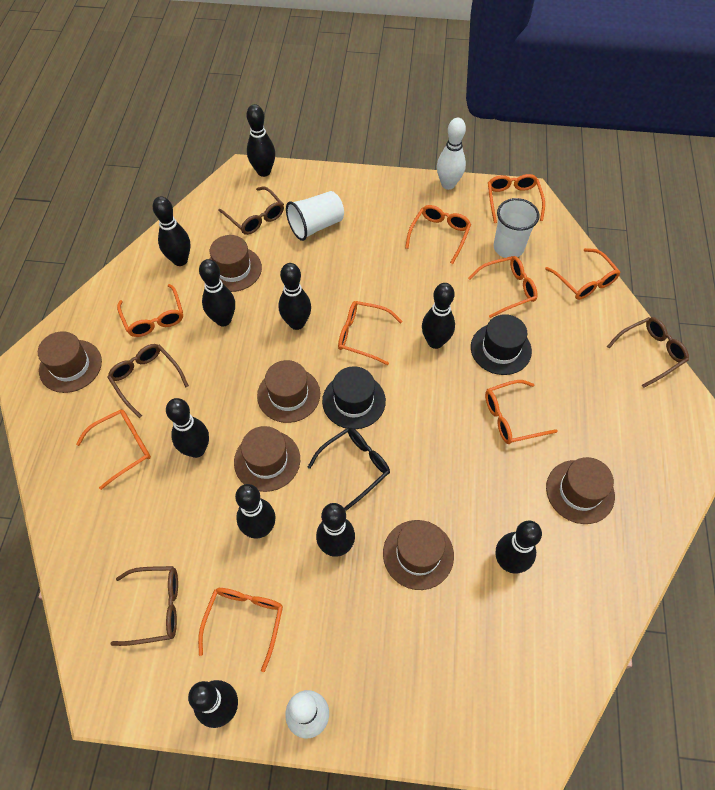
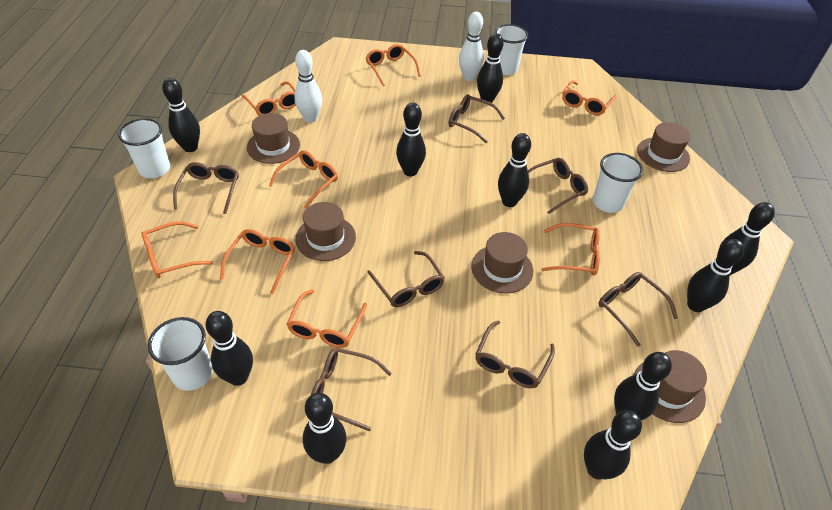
black glasses: 1 -> 0
black hat: 2 -> 0
brown glasses: 4 -> 7
brown hat: 6 -> 5
orange glasses: 9 -> 8
white cup: 2 -> 4

